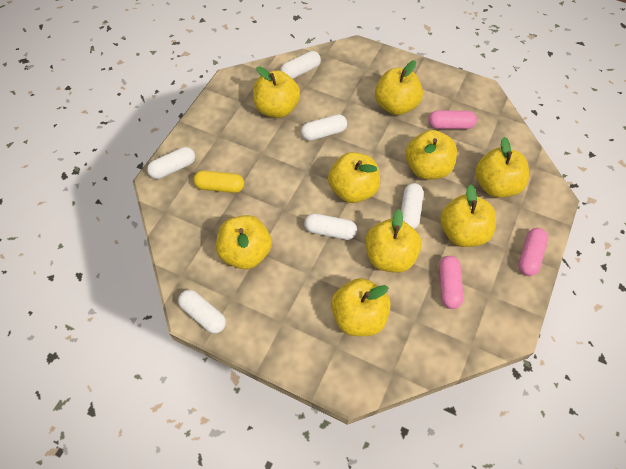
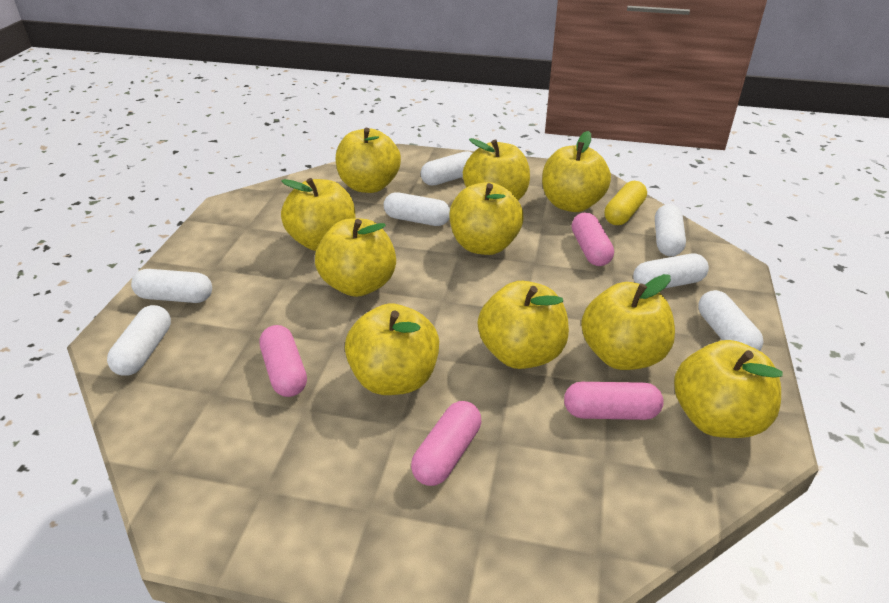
pink capsule: 3 -> 4
white capsule: 6 -> 7
yellow apple: 9 -> 10

